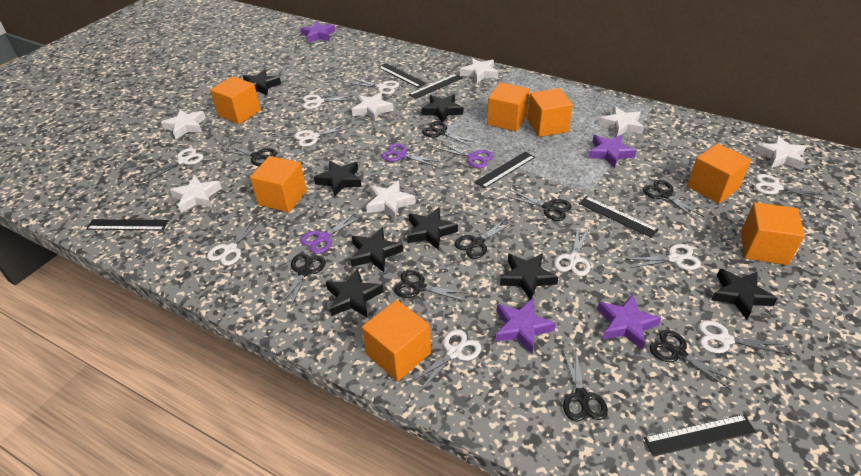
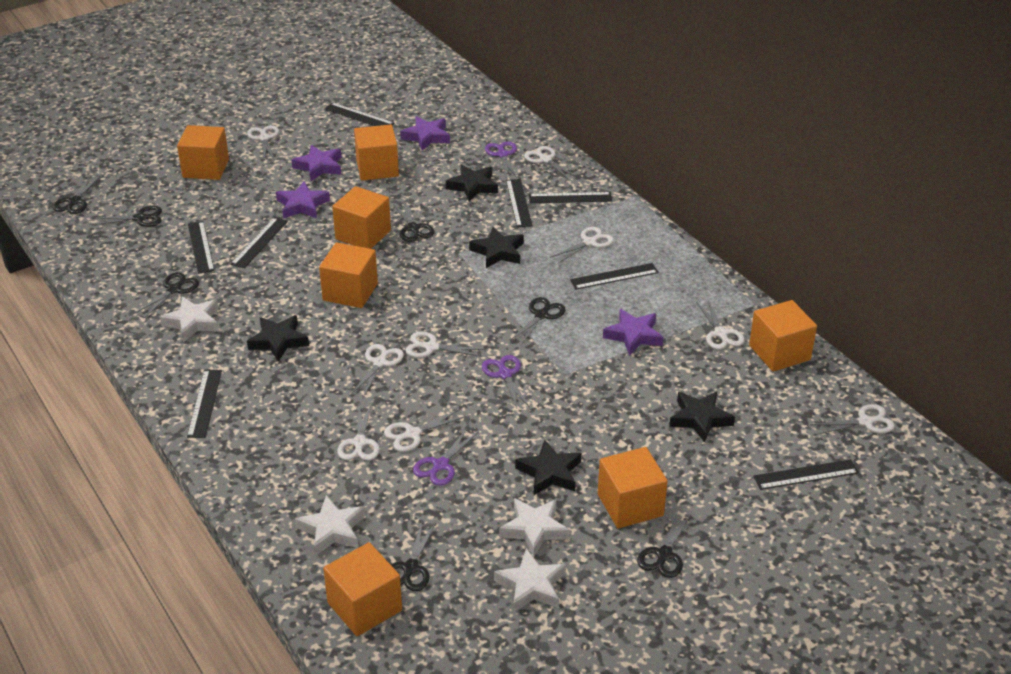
black ruler: 6 -> 8
black scissors: 9 -> 7
black star: 8 -> 5
white scissors: 10 -> 9
white star: 7 -> 4

